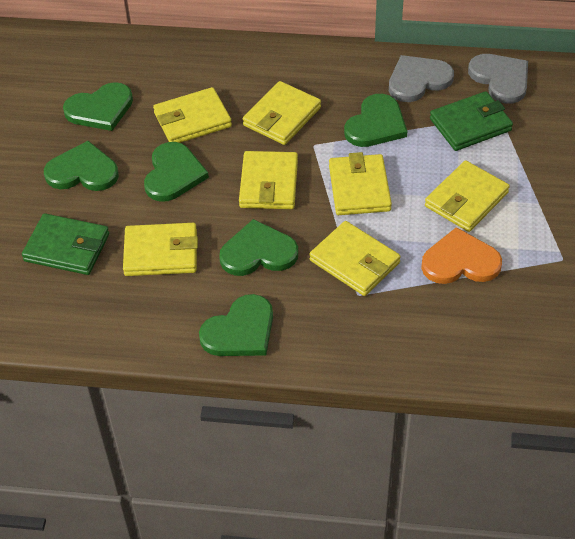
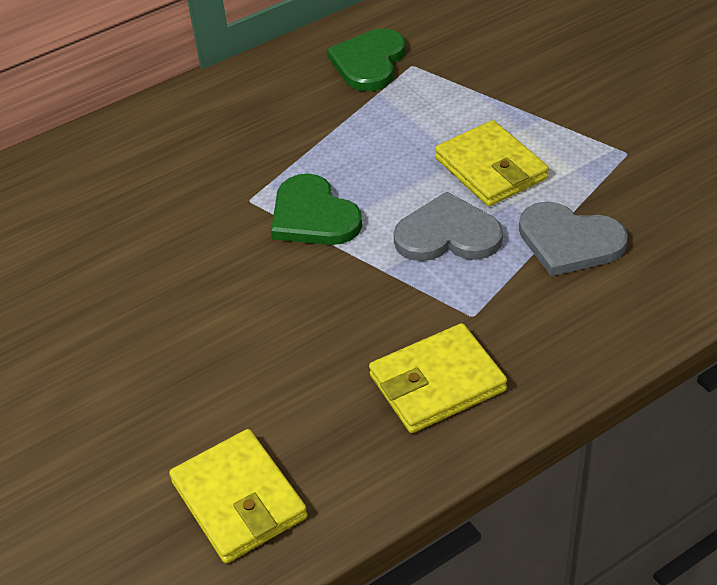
green heart: 6 -> 2
green wallet: 2 -> 0
orange heart: 1 -> 0
yellow wallet: 7 -> 3

